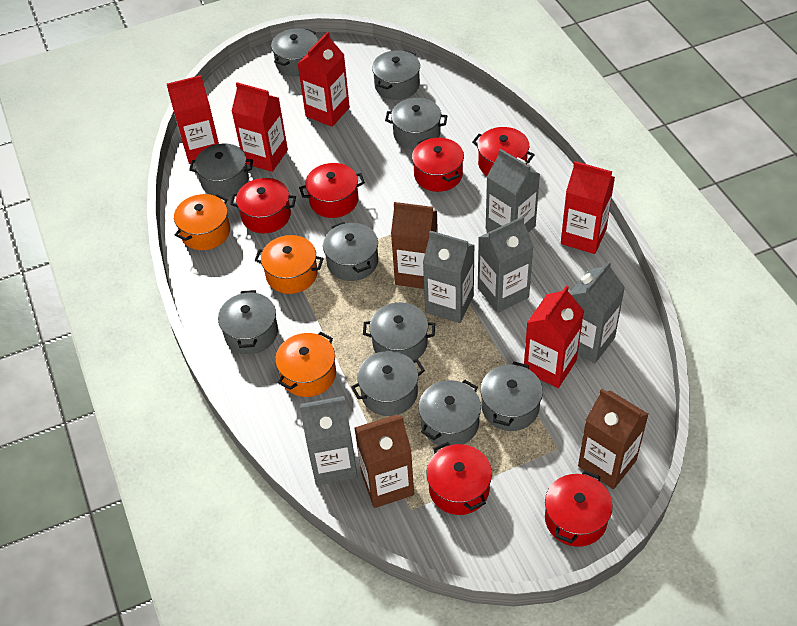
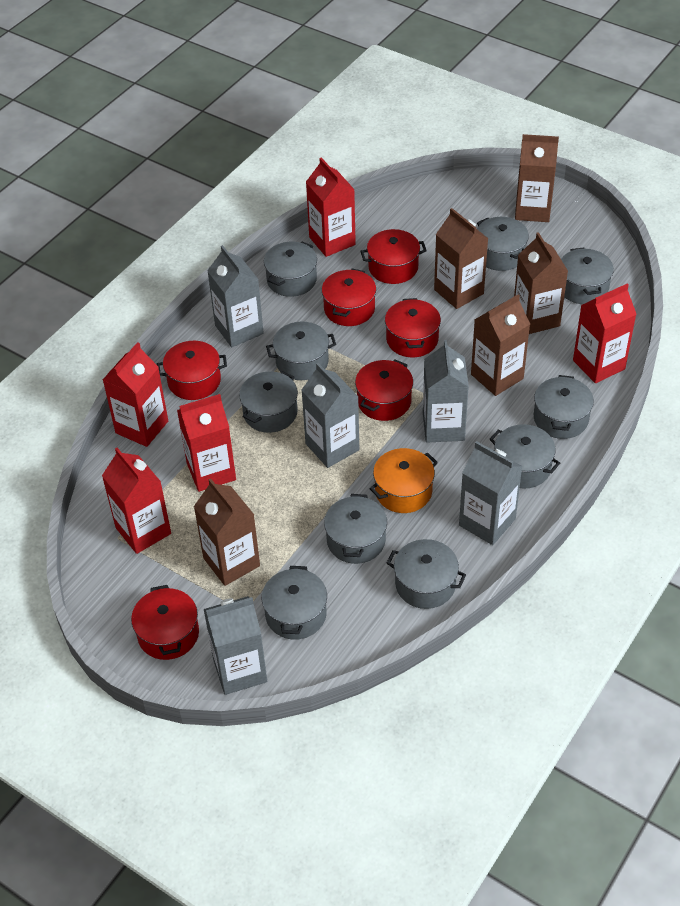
brown carton: 3 -> 5
orange pot: 3 -> 1

